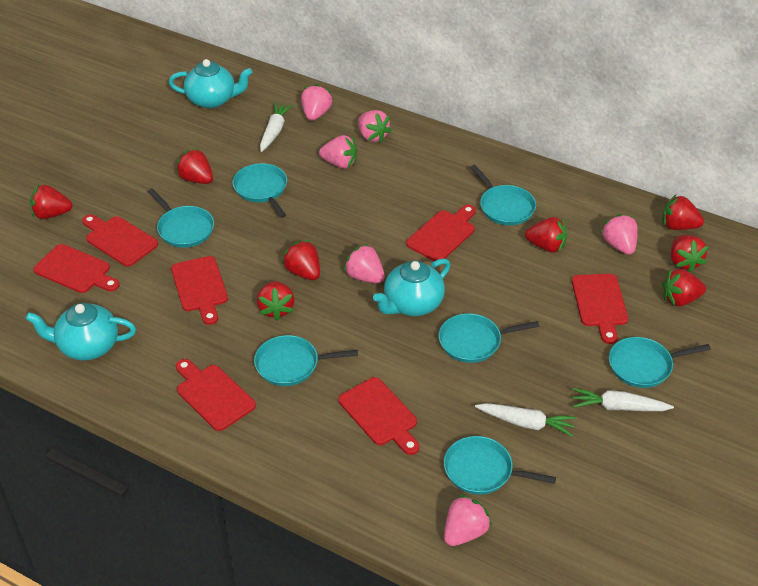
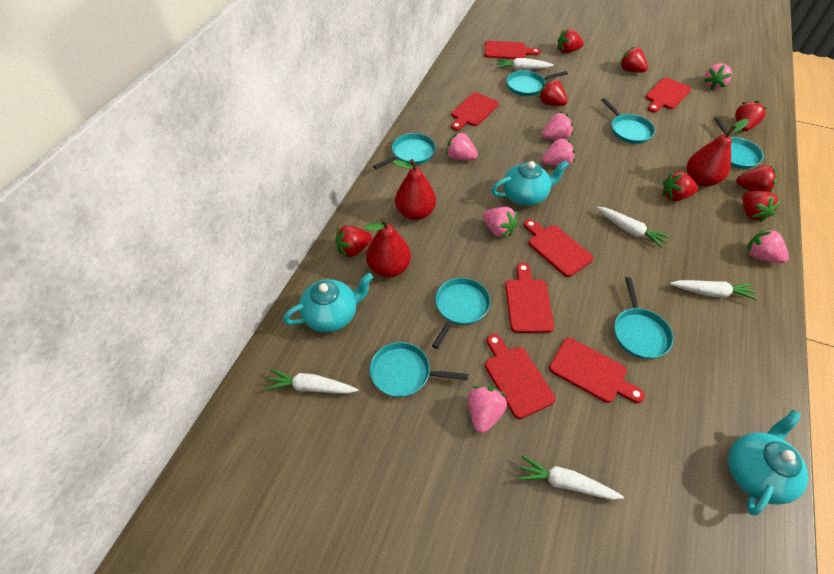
pink strawberry: 6 -> 7
red pear: 0 -> 3
white carrot: 3 -> 5

